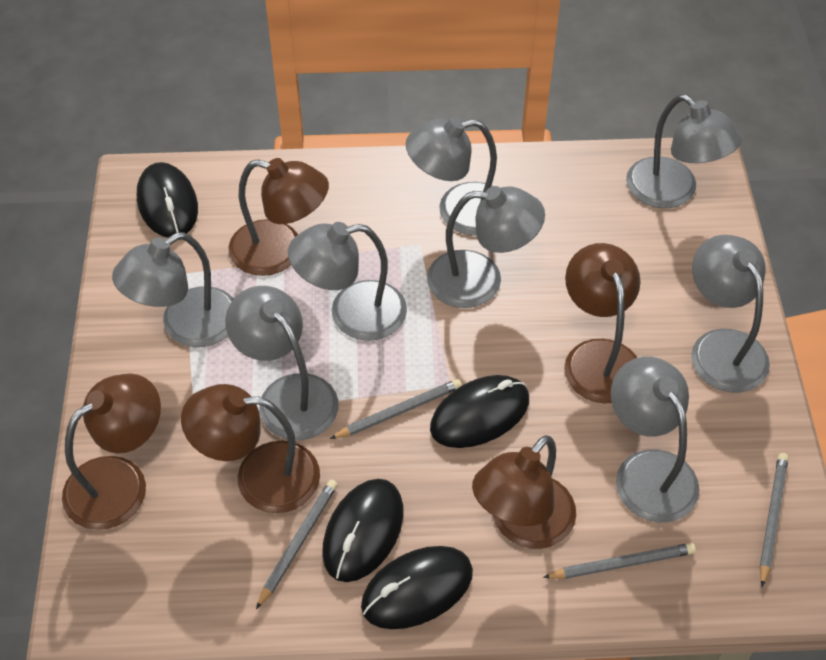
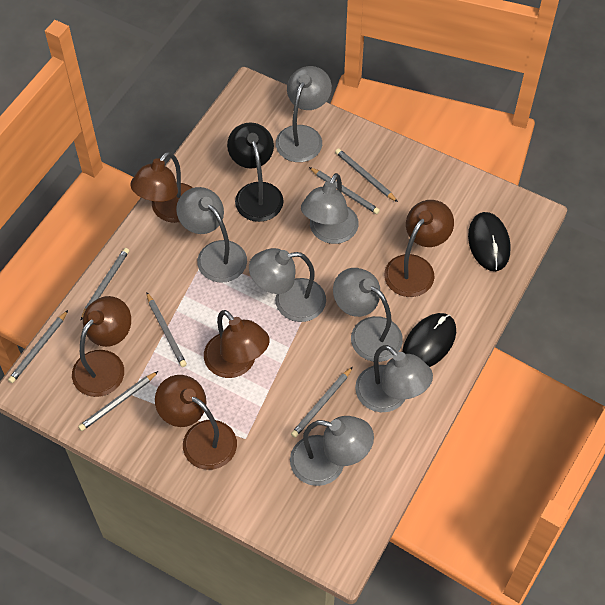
black lamp: 0 -> 1
black mouse: 4 -> 2
grey lamp: 8 -> 7
grey pencil: 4 -> 7

